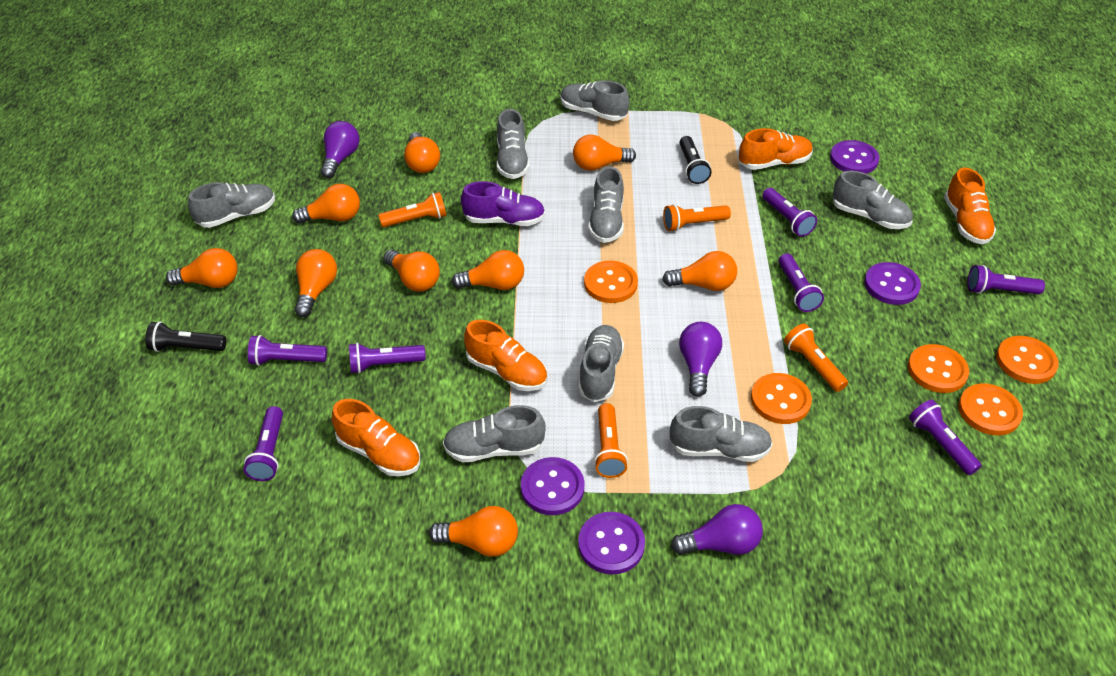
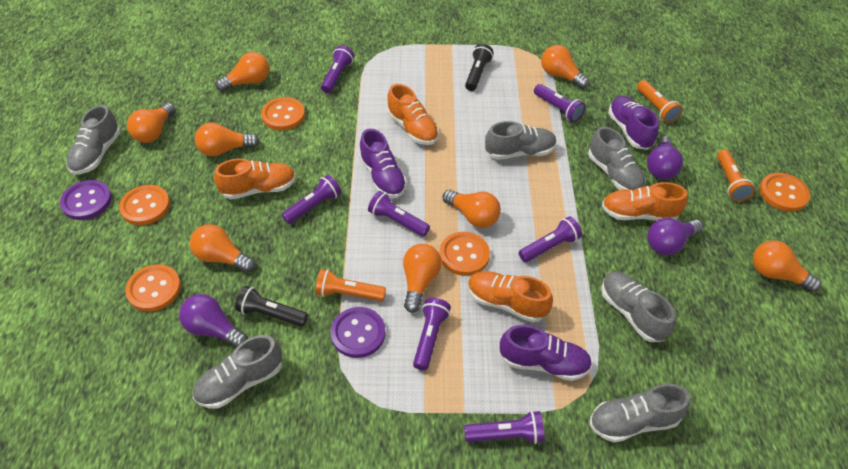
grey shoe: 8 -> 6
orange flashlight: 4 -> 3
orange light bulb: 9 -> 8
purple button: 4 -> 2
purple shoe: 1 -> 3

